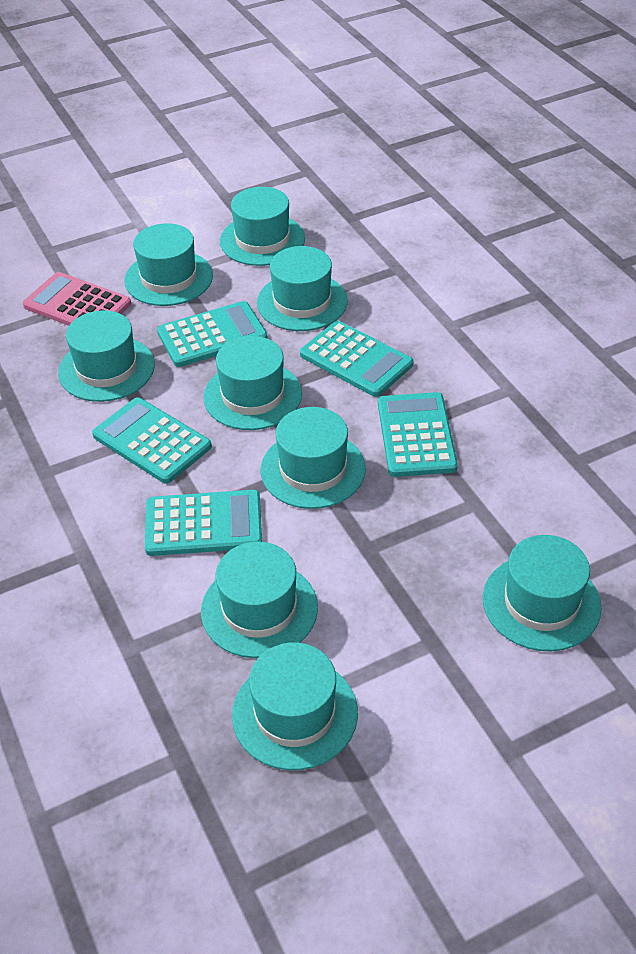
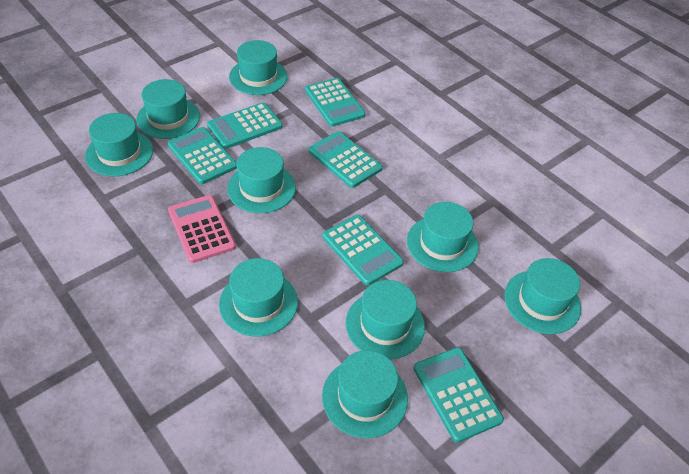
turquoise calculator: 5 -> 6

